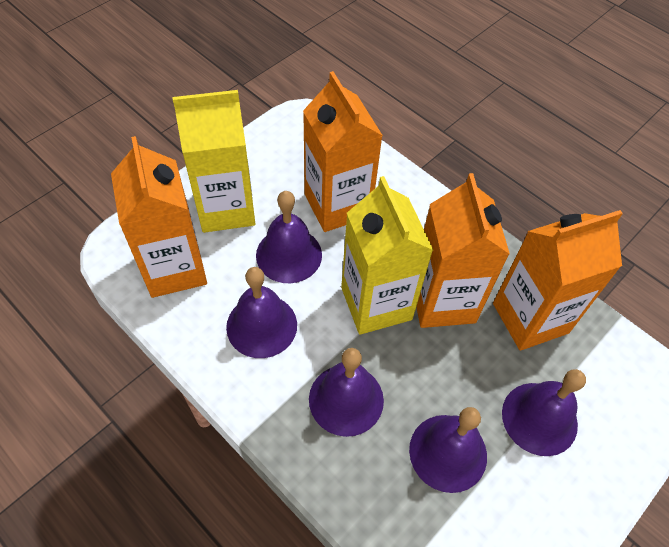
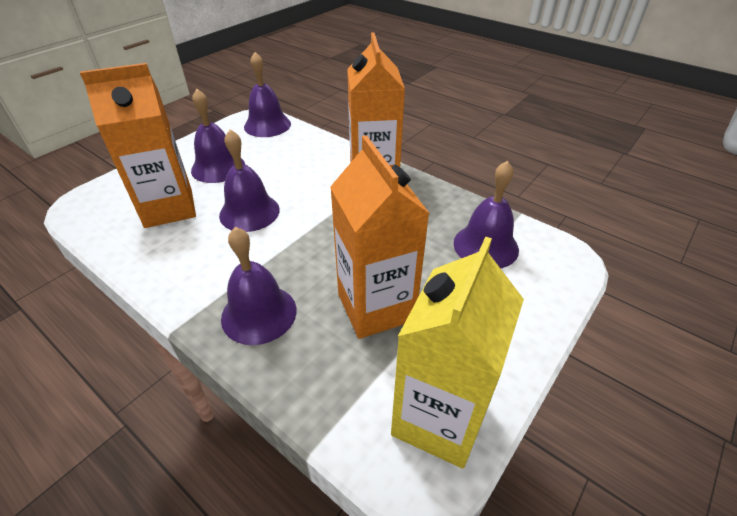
orange carton: 4 -> 3
yellow carton: 2 -> 1

